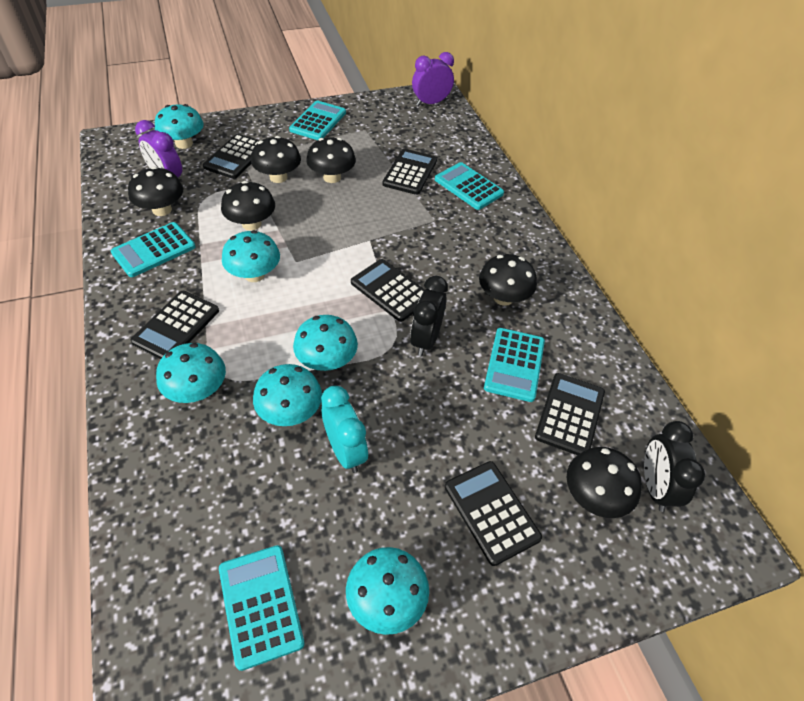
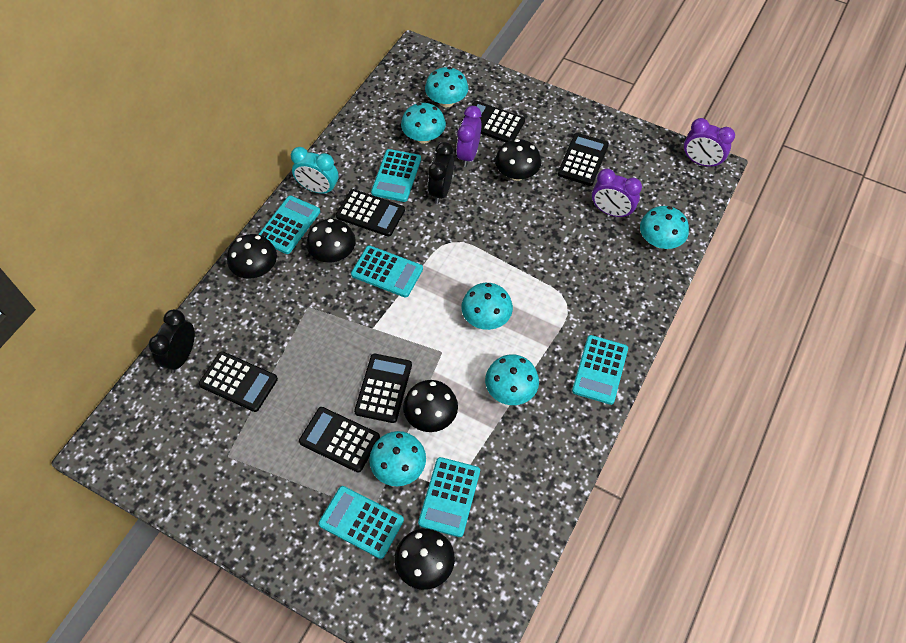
black mushroom: 6 -> 5
purple clock: 2 -> 3
turquoise calculator: 5 -> 6

